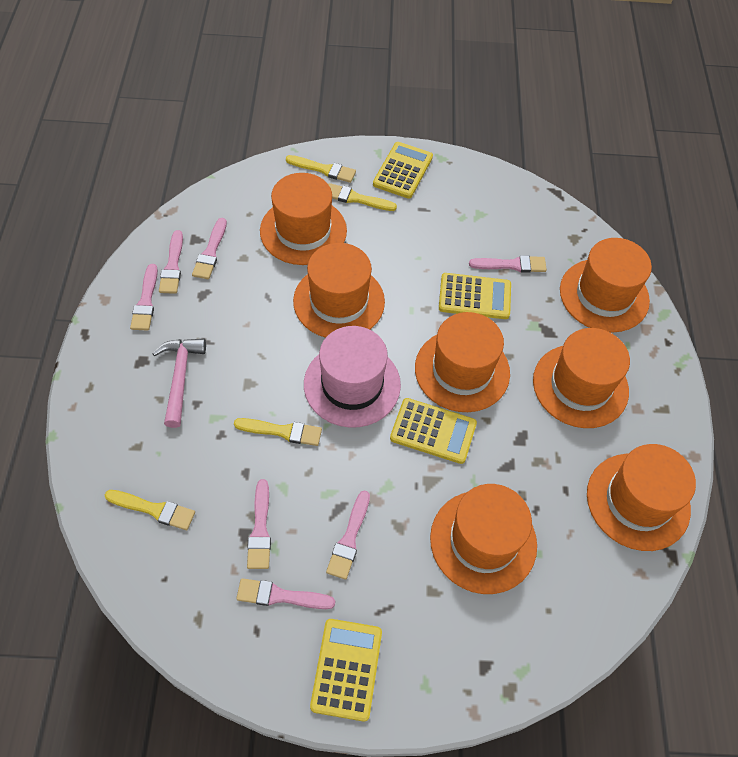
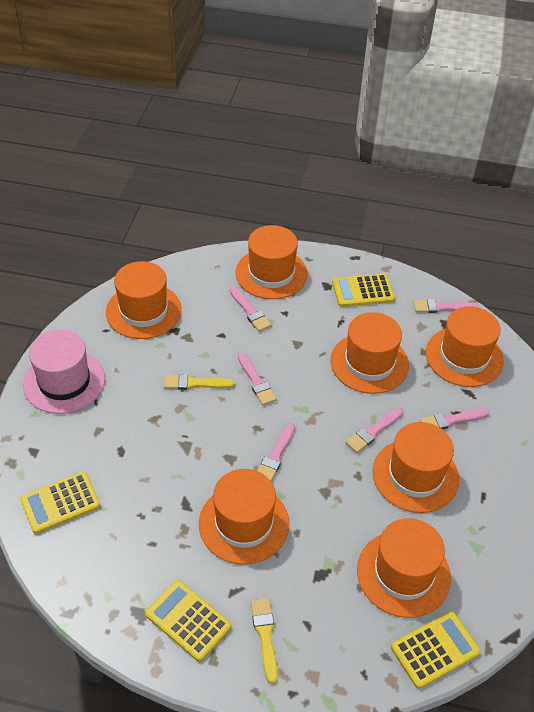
pink brush: 7 -> 6
pink hammer: 1 -> 0
yellow brush: 4 -> 2

